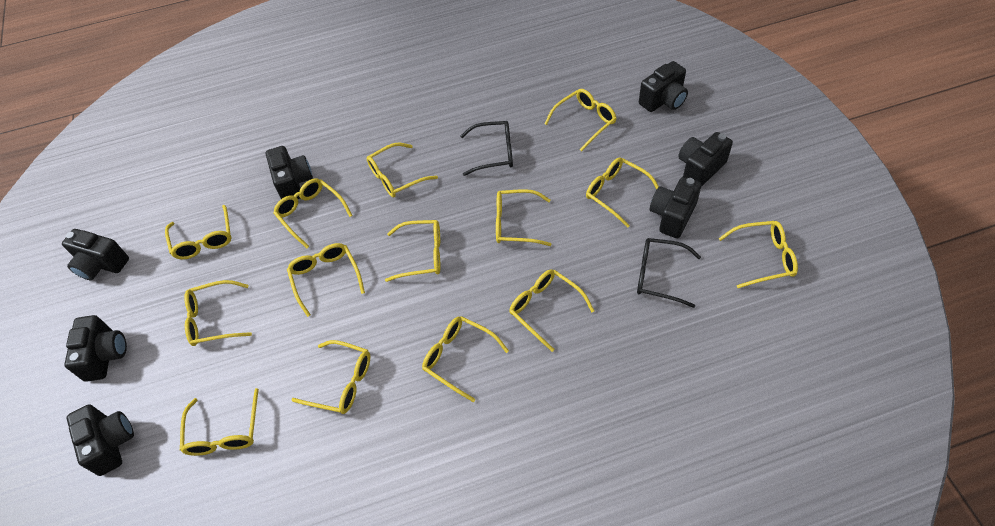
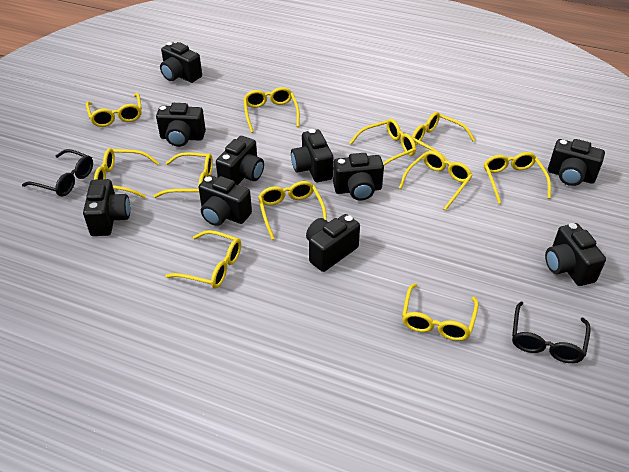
black camera: 7 -> 10
yellow glasses: 14 -> 11

